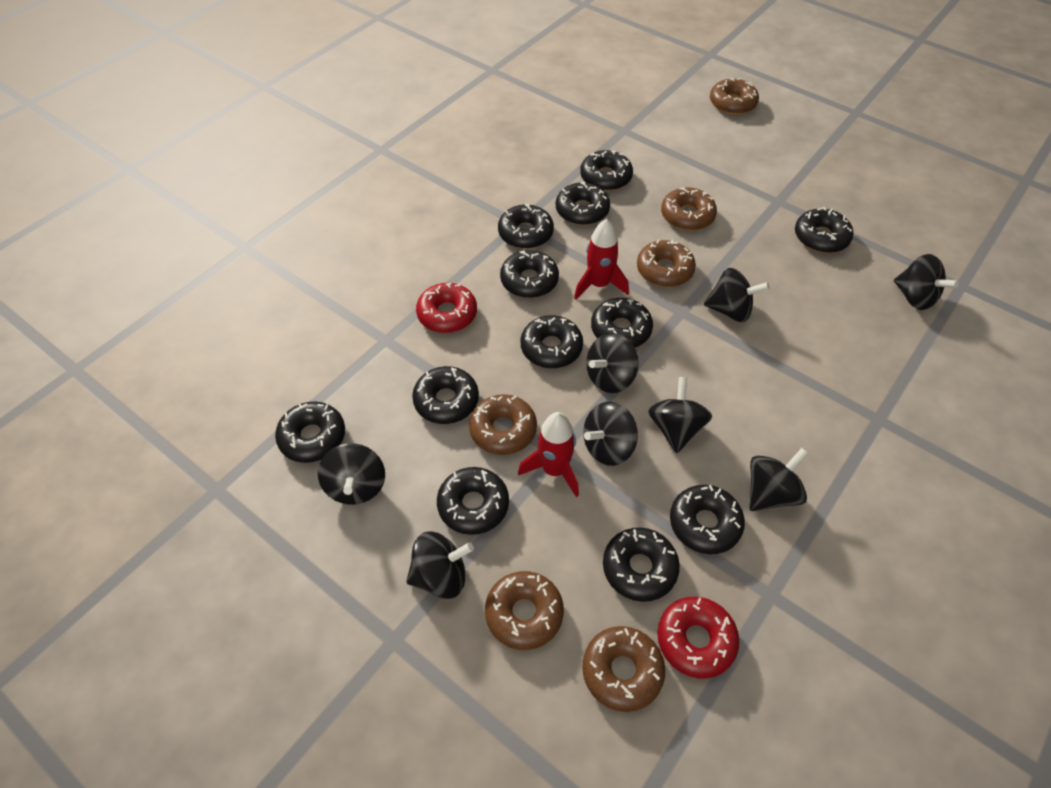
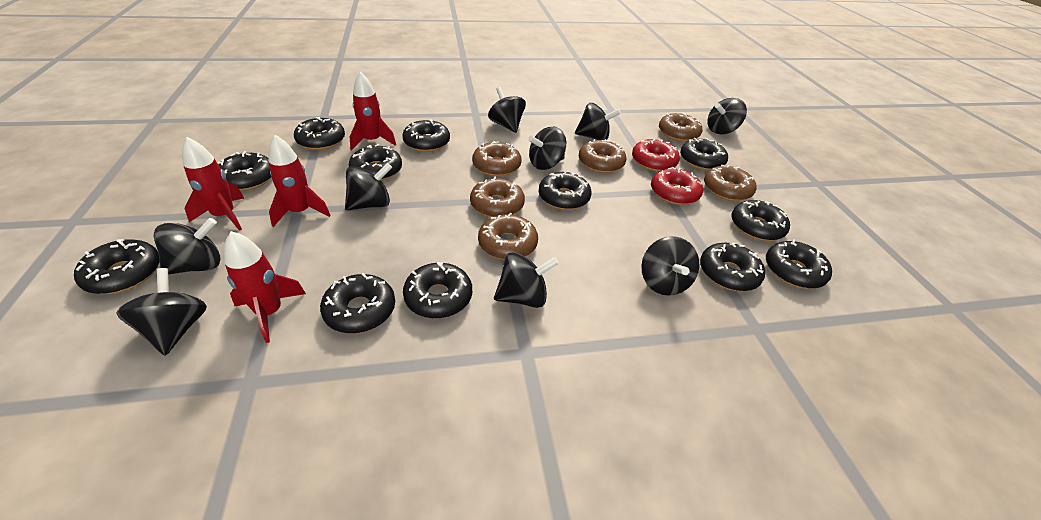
black spinning top: 8 -> 9
red rocket: 2 -> 4

